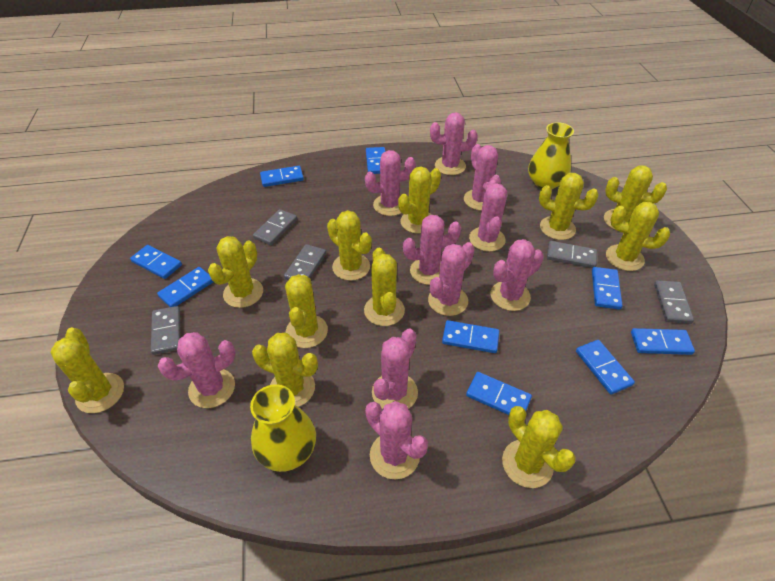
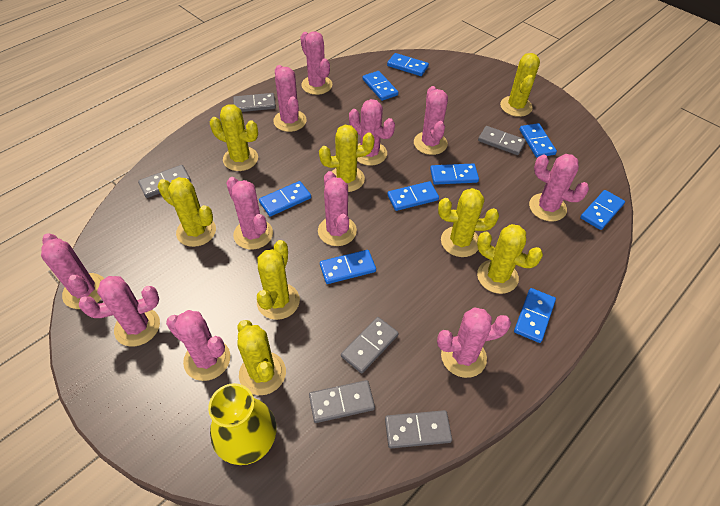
grey domino: 5 -> 6
pink cactus: 10 -> 11
yellow cactus: 11 -> 8
yellow vase: 2 -> 1

